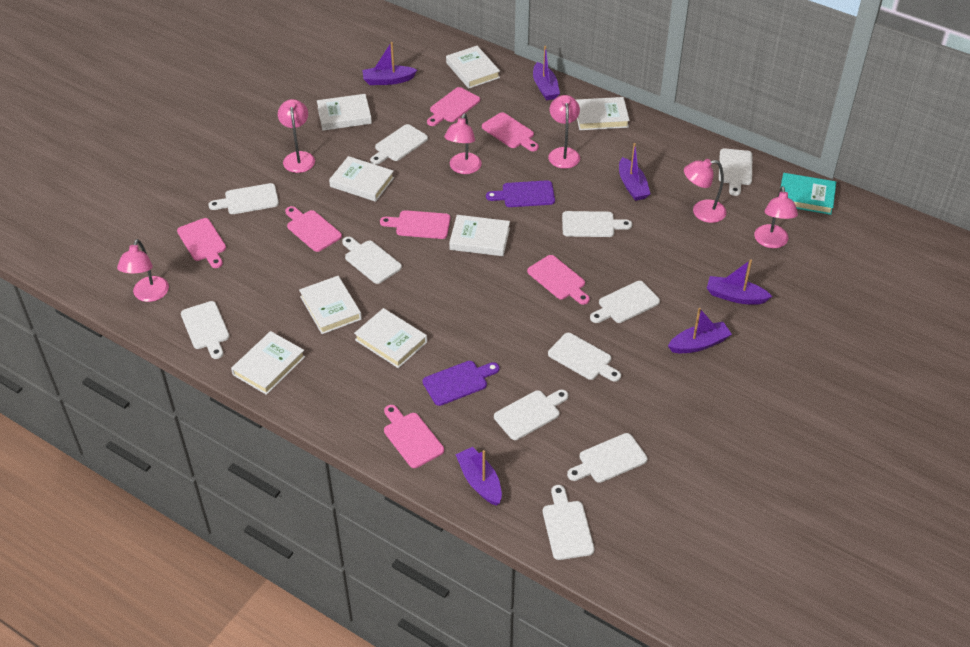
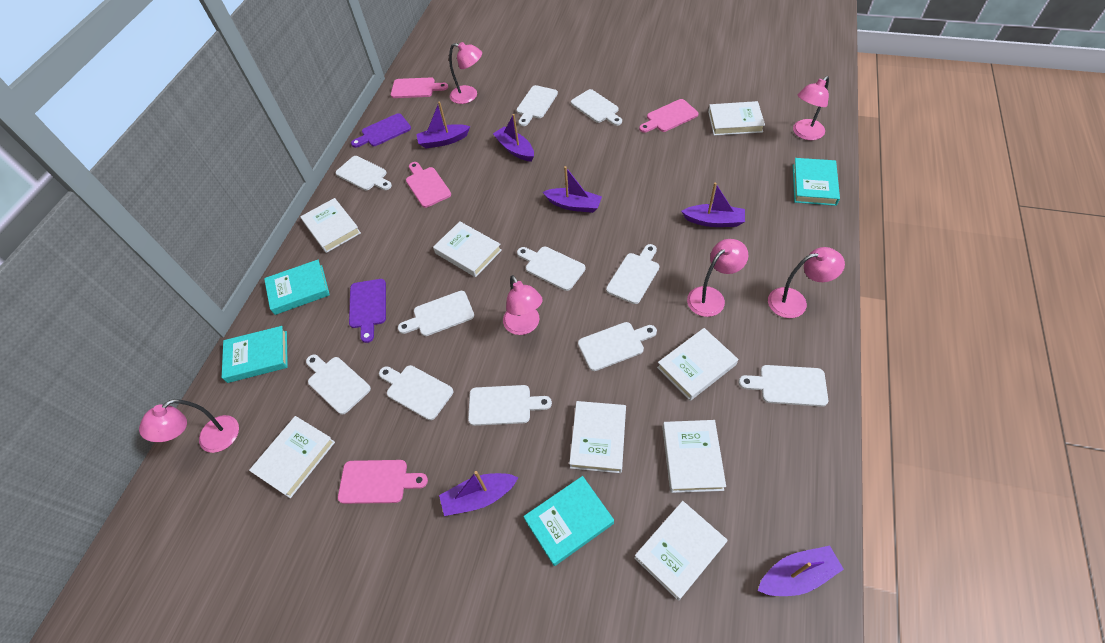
pink cutting board: 7 -> 4
turquoise book: 1 -> 4

